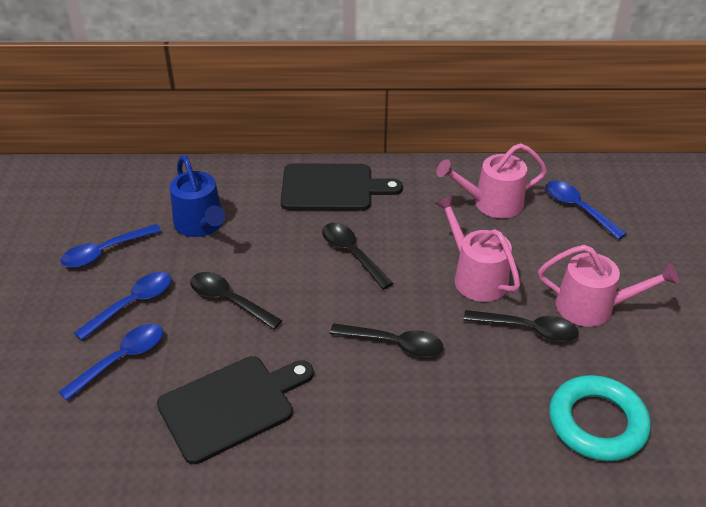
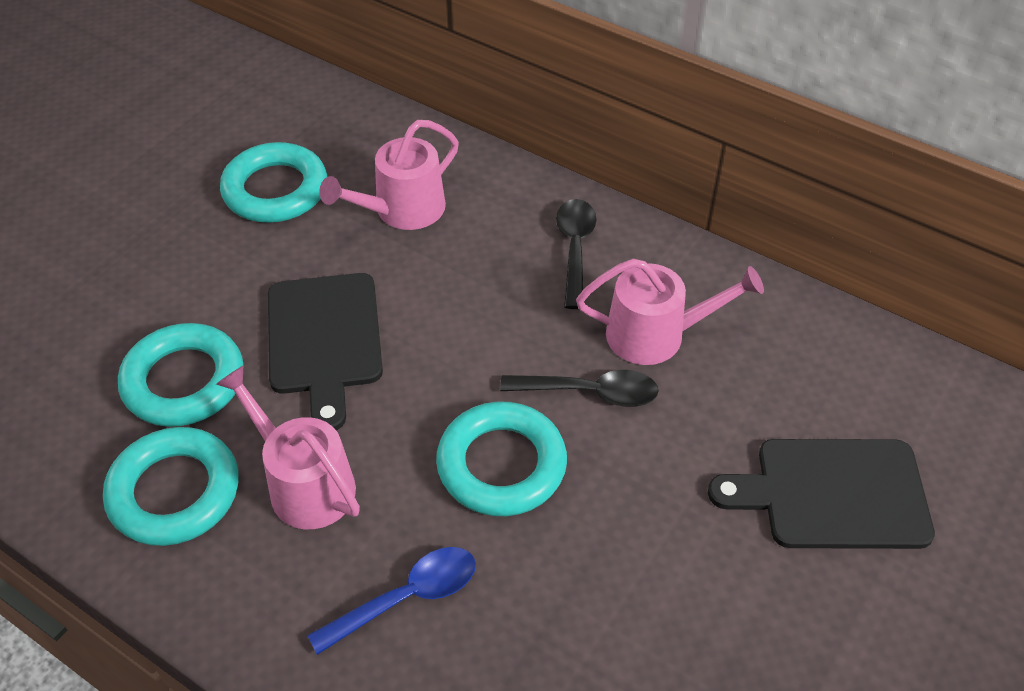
black spoon: 4 -> 2
blue spoon: 4 -> 1
blue watering can: 1 -> 0
turquoise ring: 1 -> 4

